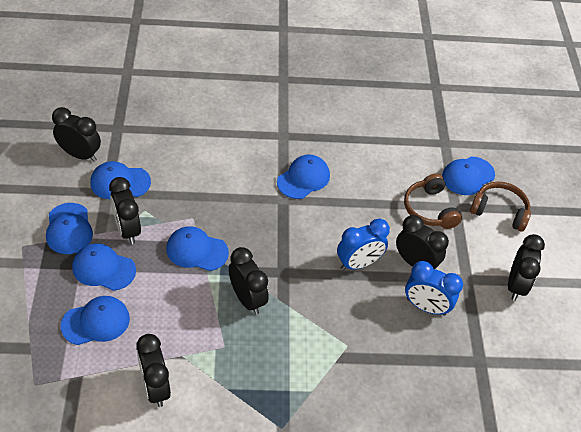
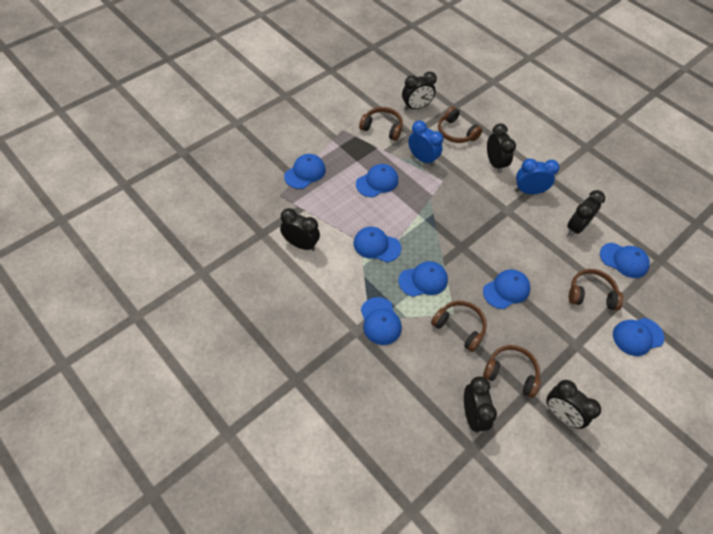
blue cap: 7 -> 8
brown headphones: 2 -> 5

